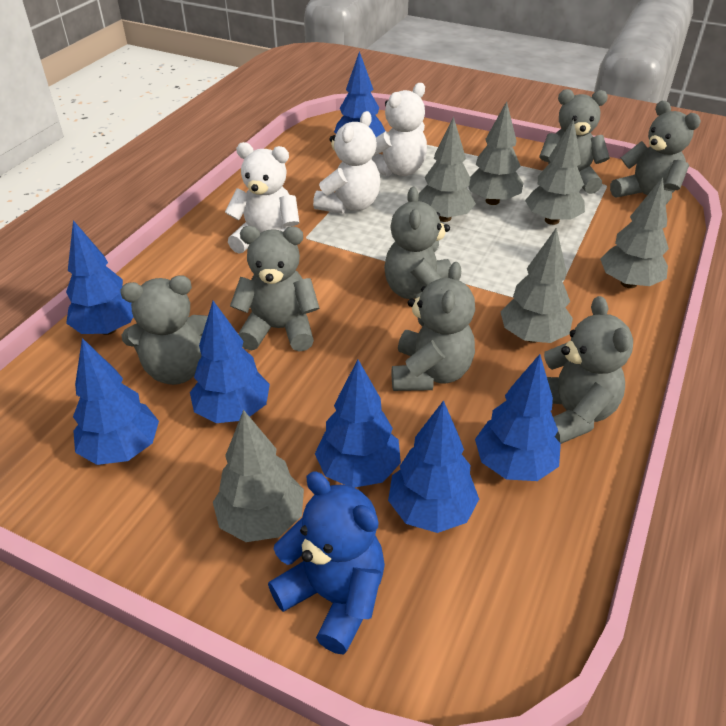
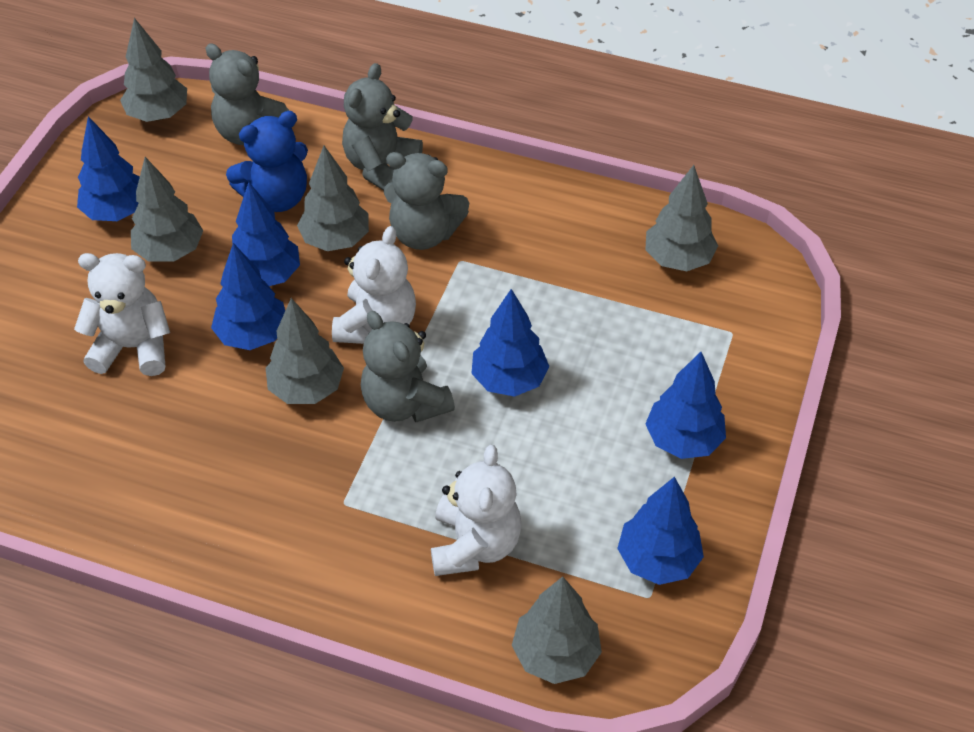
blue tree: 7 -> 6
grey teddy bear: 7 -> 4

